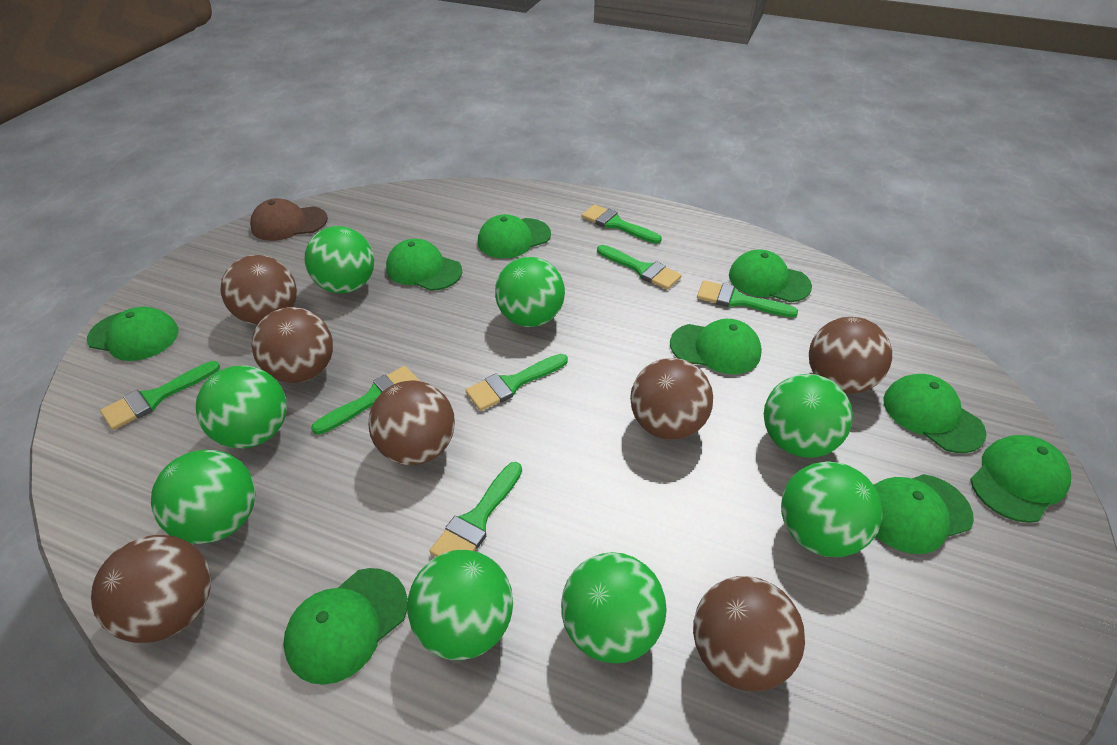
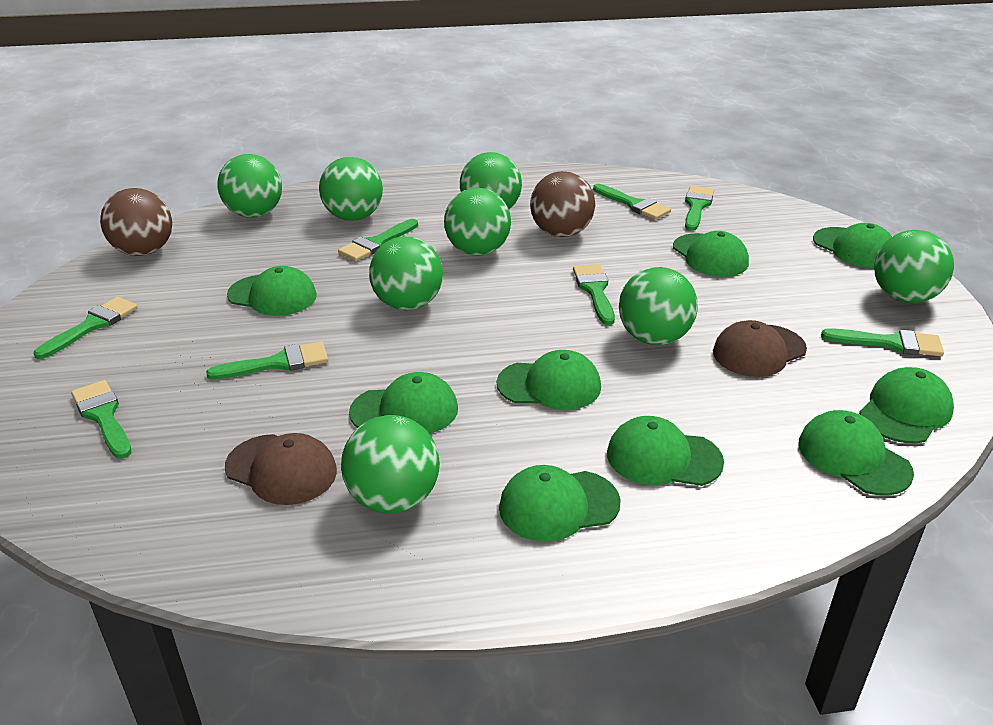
brown ball: 7 -> 2
brown cap: 1 -> 2
green brush: 7 -> 8

